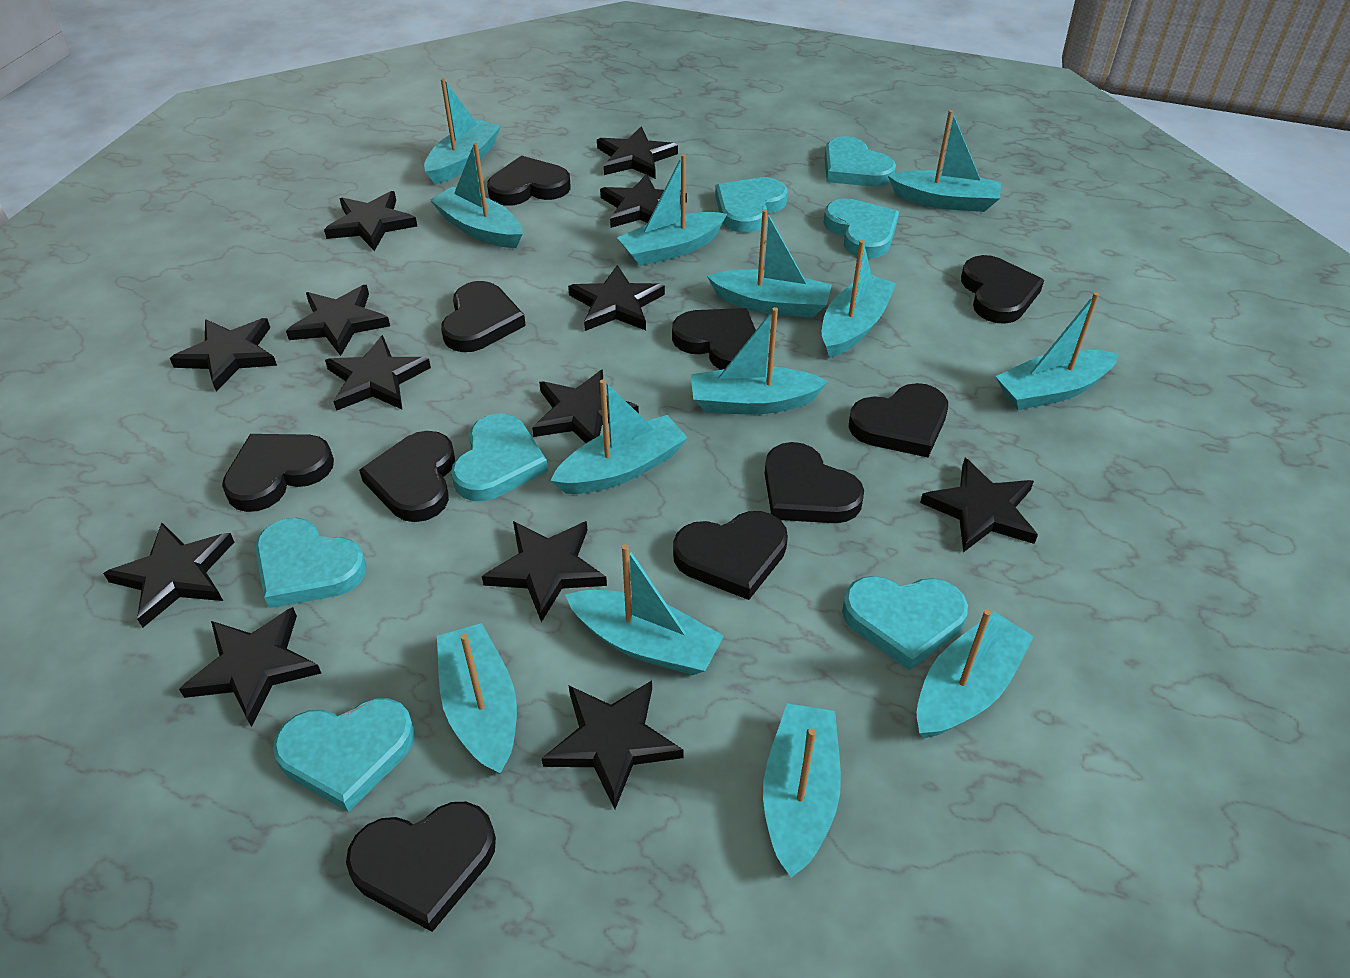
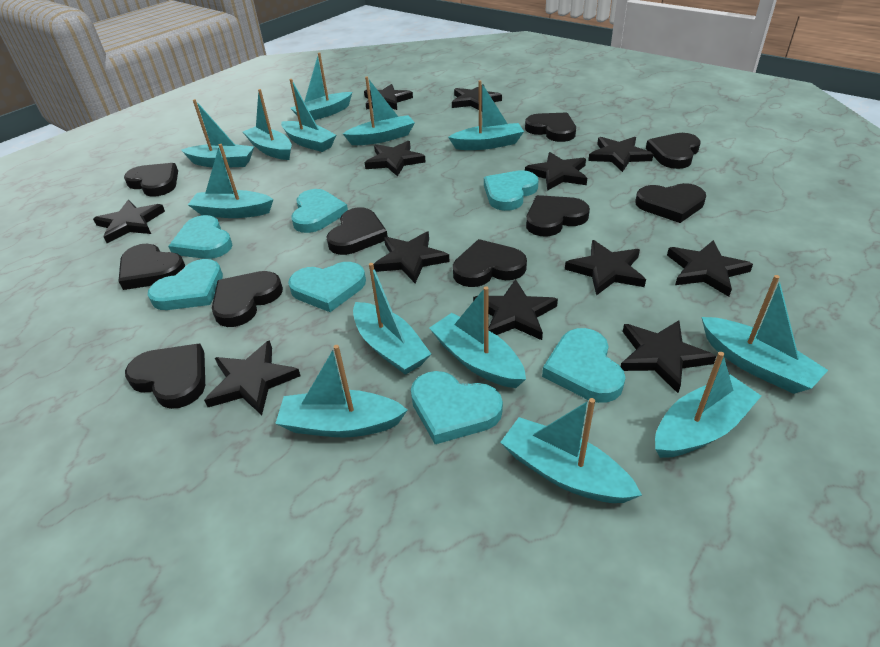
black star: 13 -> 12

